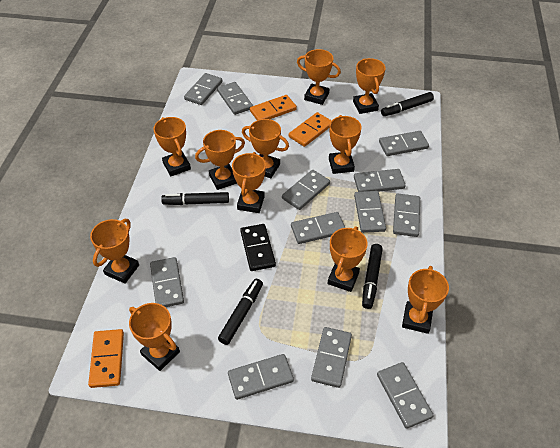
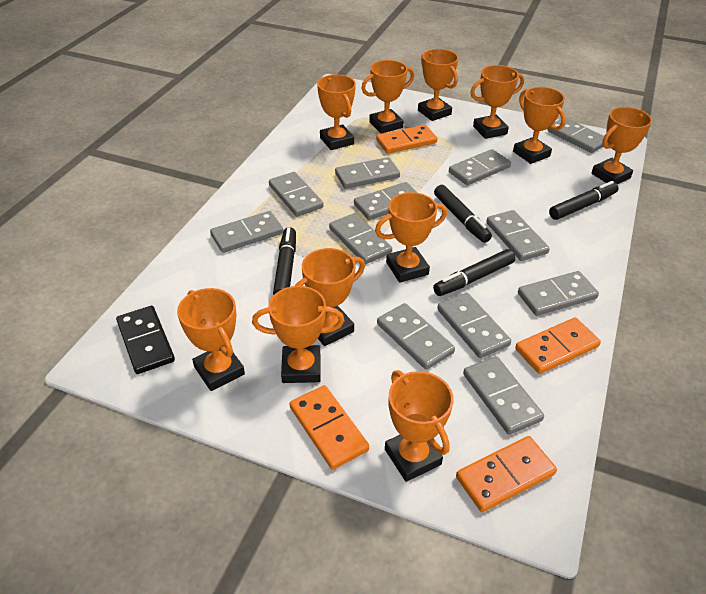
orange domino: 3 -> 4

